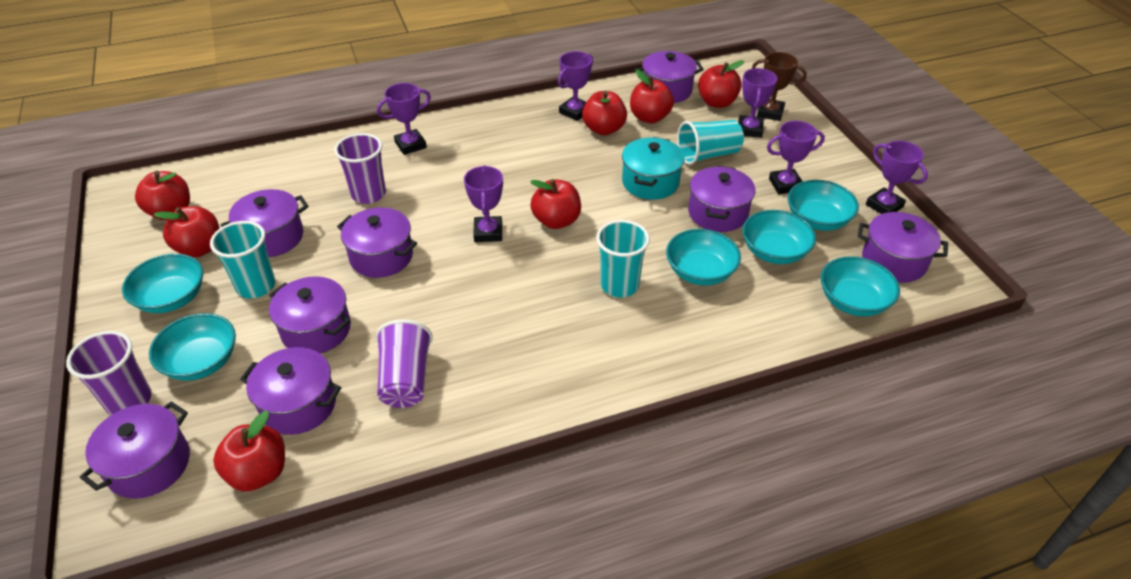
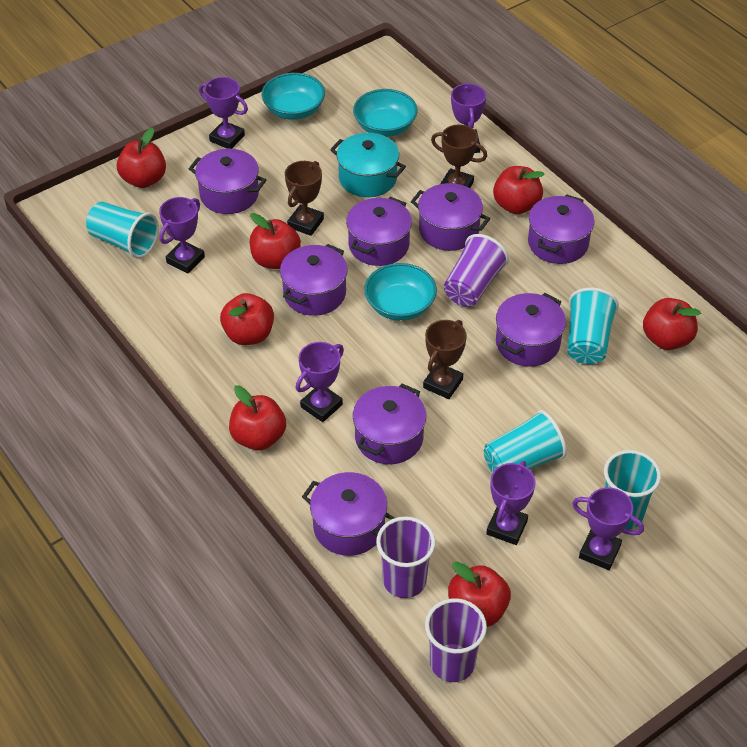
brown trophy: 1 -> 3
turquoise bowl: 6 -> 3
turquoise cup: 3 -> 4

